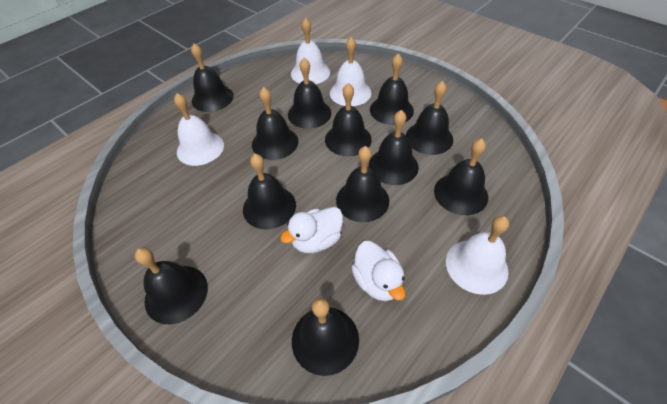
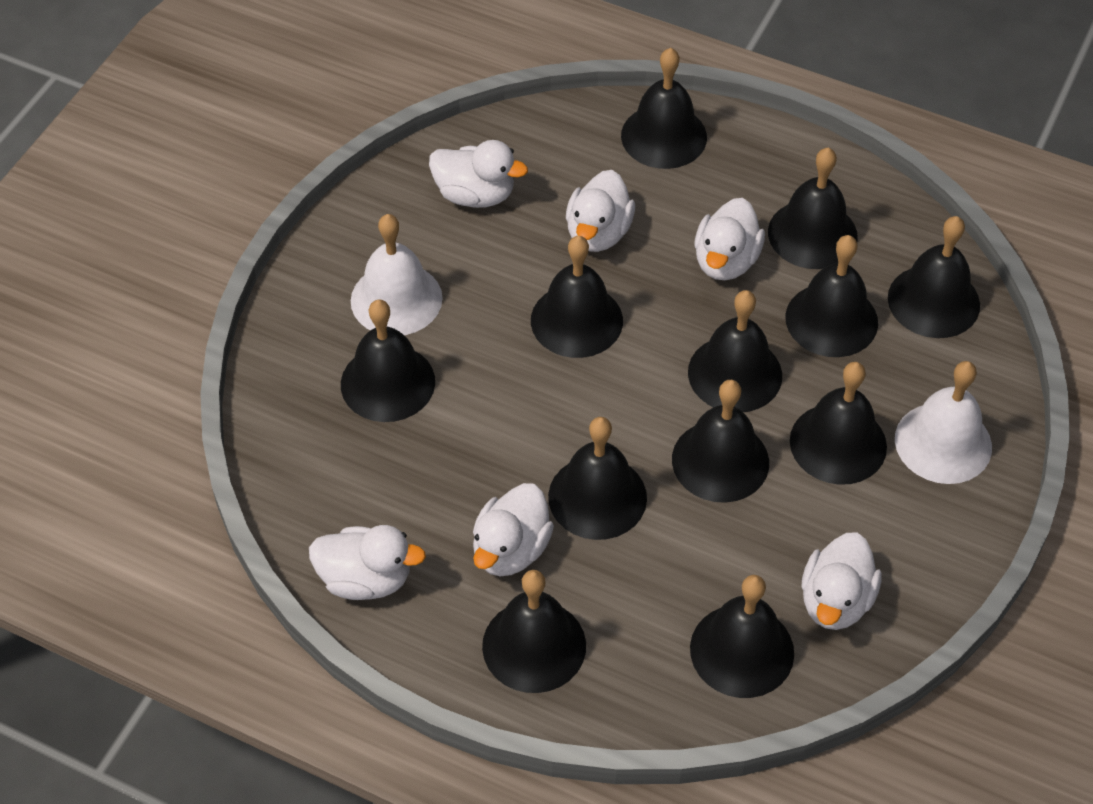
white bell: 4 -> 2
white duck: 2 -> 6

